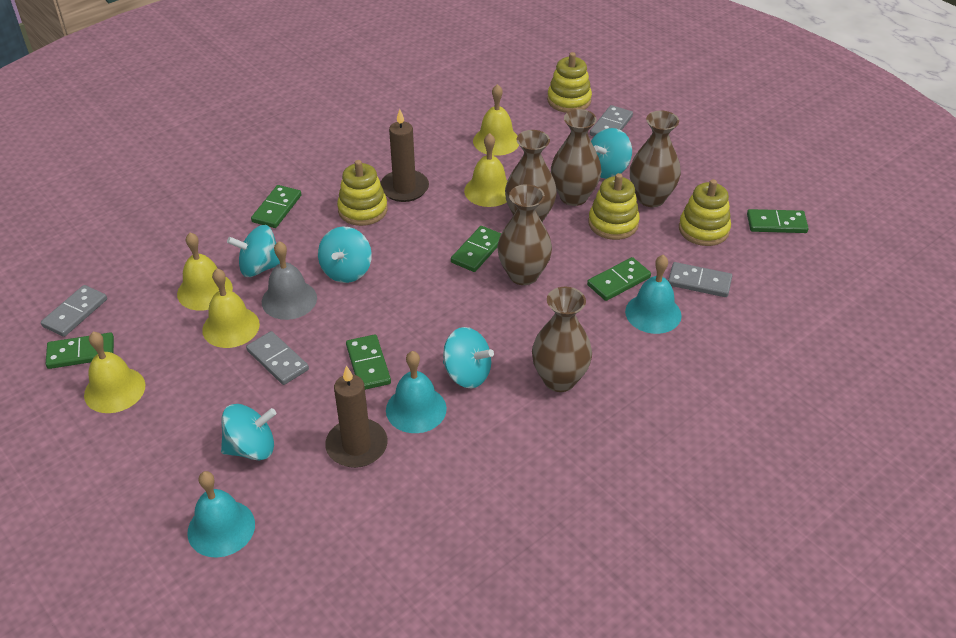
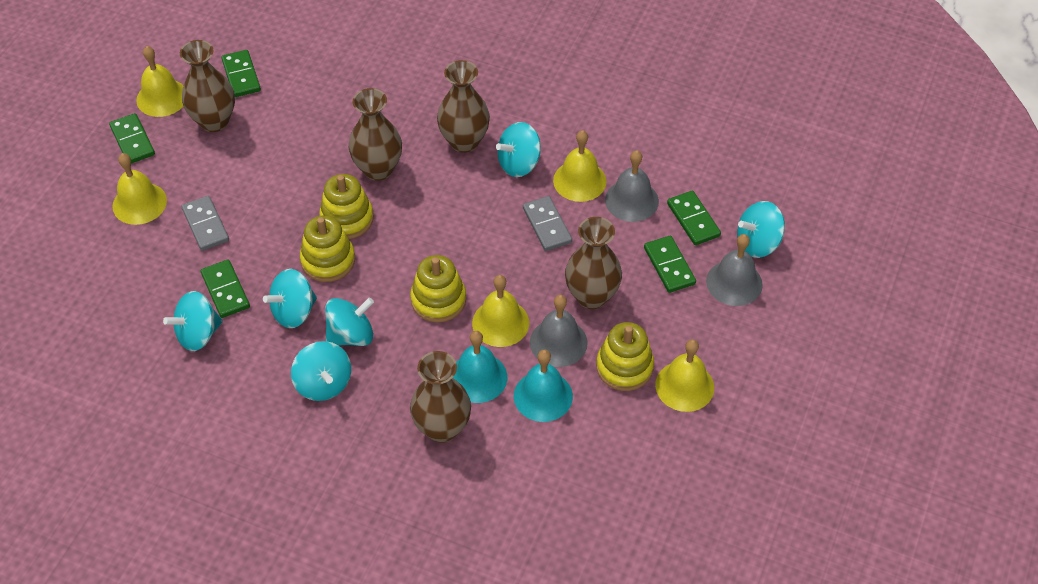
brown candle: 2 -> 0
green domino: 6 -> 5
grey bell: 1 -> 3
grey domino: 4 -> 2
turquoise bell: 3 -> 2
turquoise spinning top: 5 -> 6

